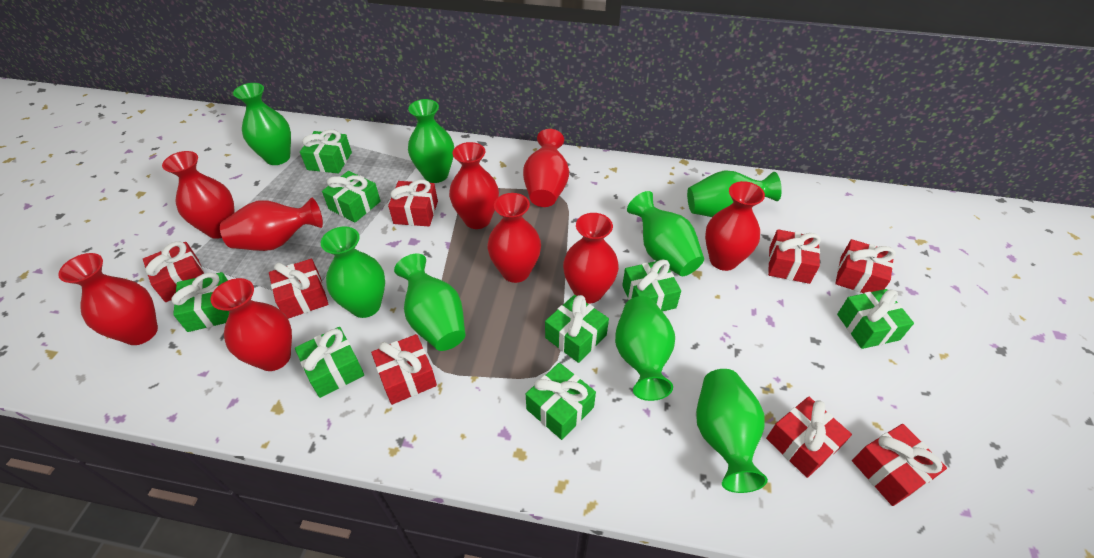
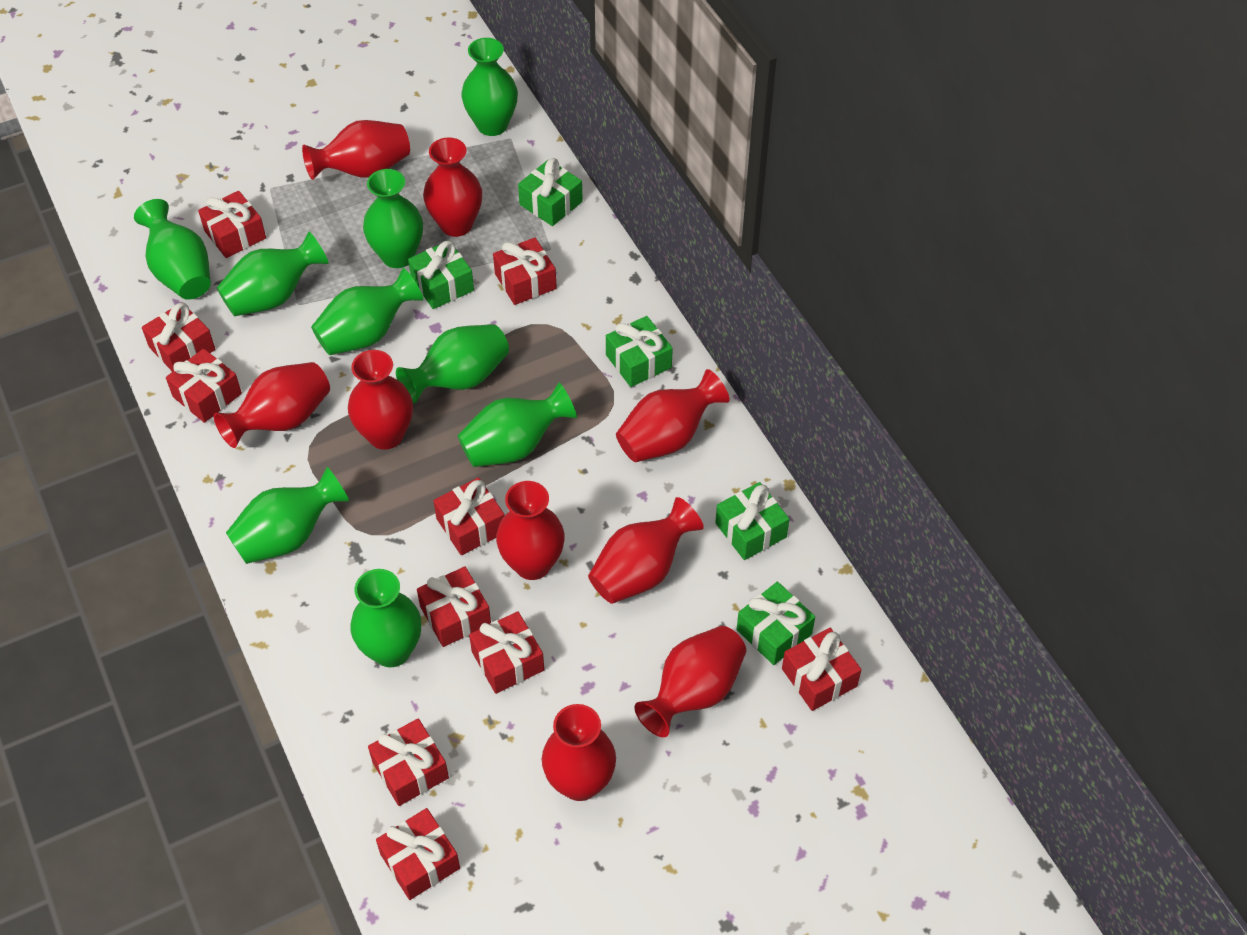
green gift: 8 -> 5
green vase: 8 -> 9
red gift: 8 -> 10

